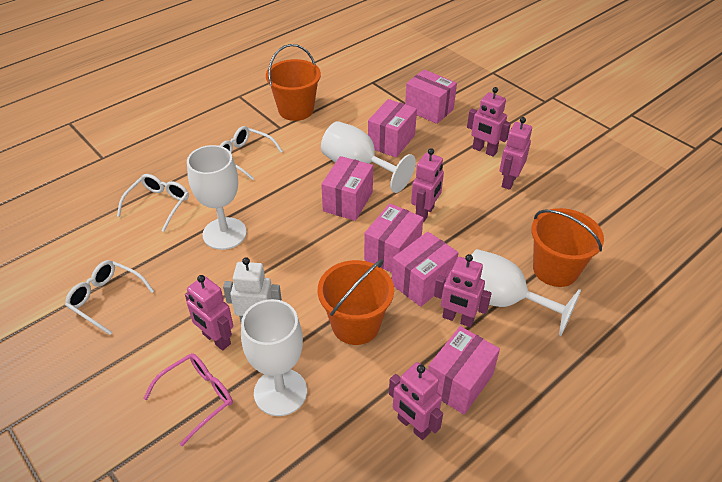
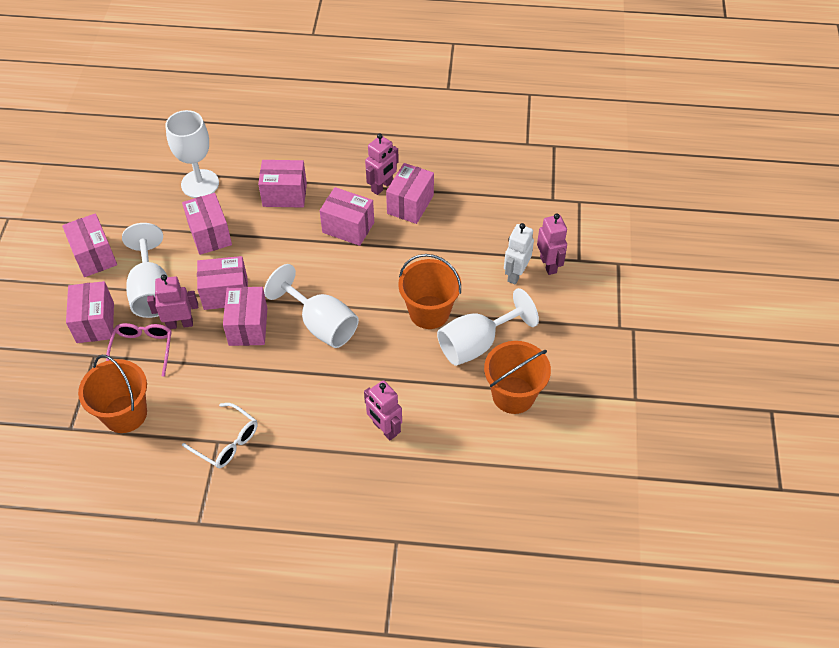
pink box: 6 -> 8
pink robot: 6 -> 4
white glasses: 3 -> 1

